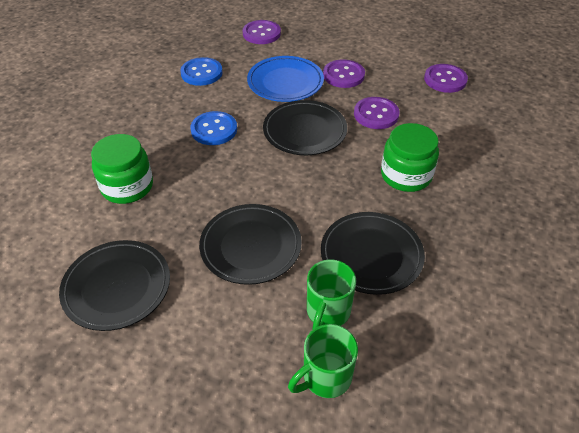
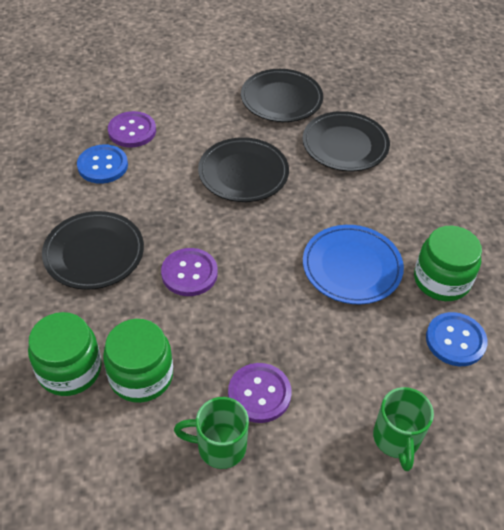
green jar: 2 -> 3
purple button: 4 -> 3

